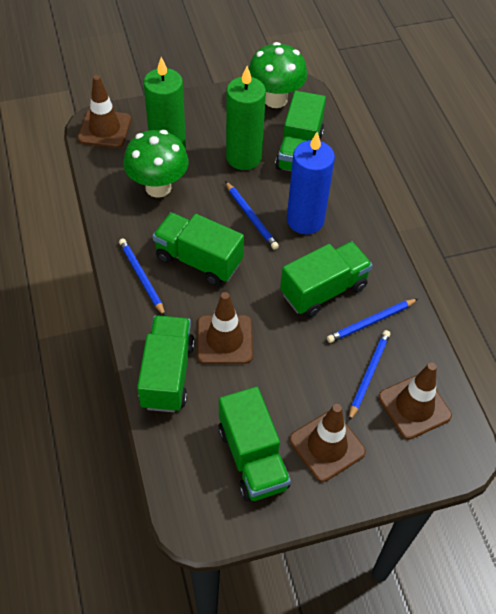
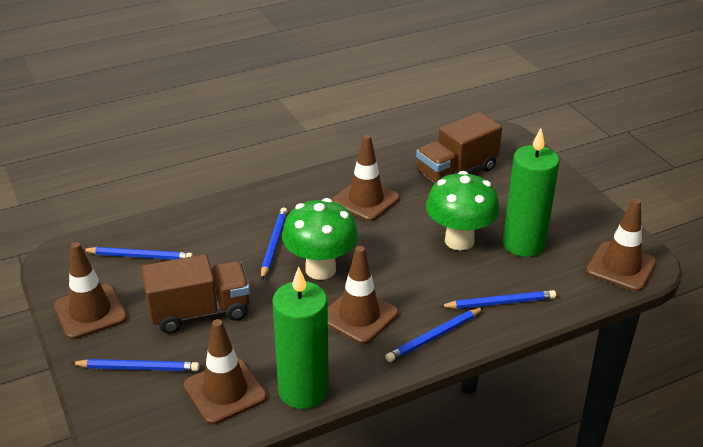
blue candle: 1 -> 0
blue pencil: 4 -> 5
brown traffic cone: 4 -> 5
brown truck: 0 -> 2
green truck: 5 -> 0

